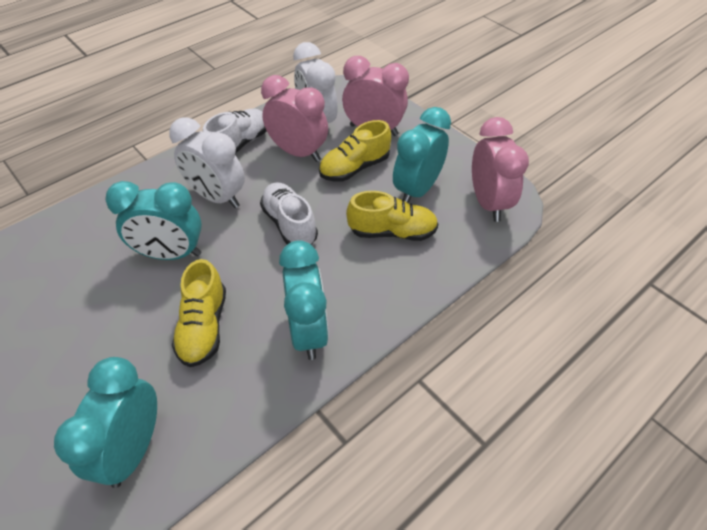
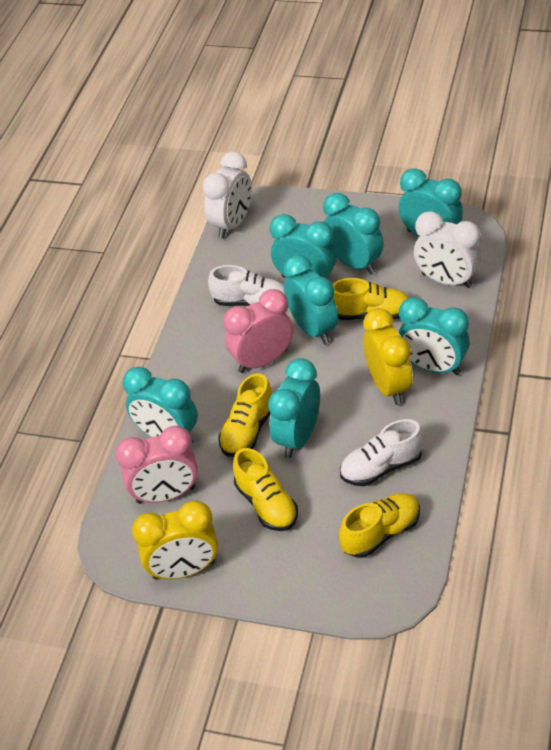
pink clock: 3 -> 2
turquoise clock: 4 -> 7
yellow clock: 0 -> 2
yellow shoe: 3 -> 4

